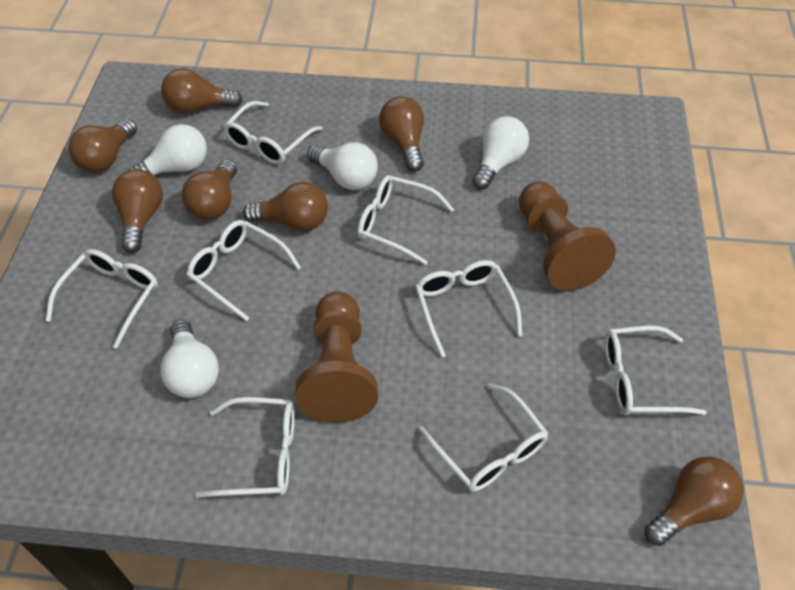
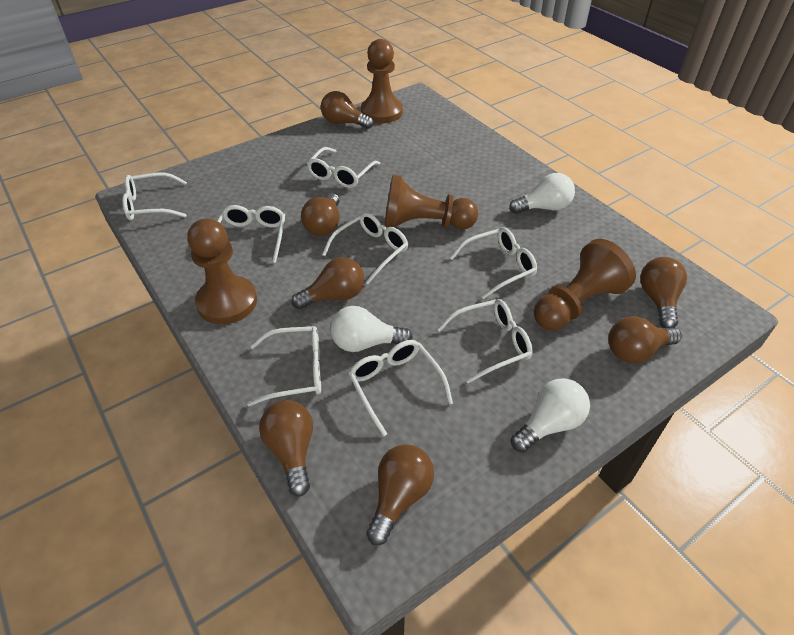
brown pawn: 2 -> 4
white light bulb: 4 -> 3

